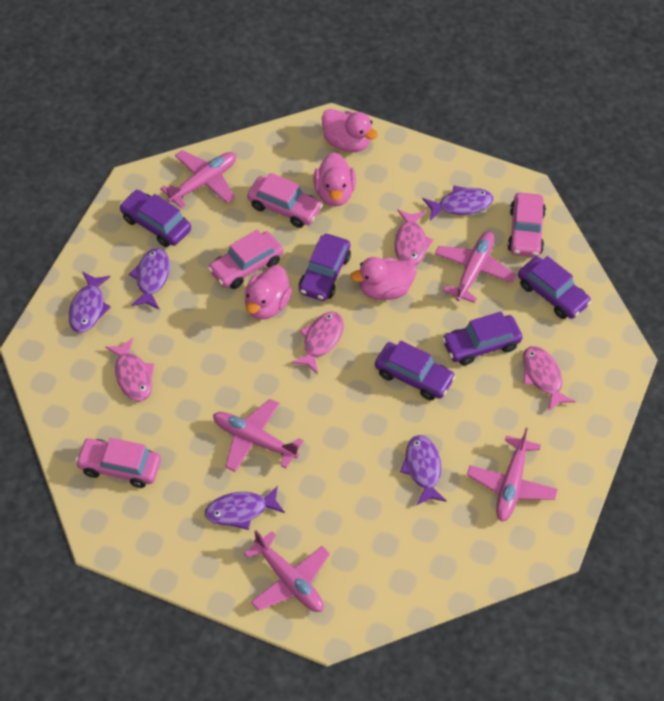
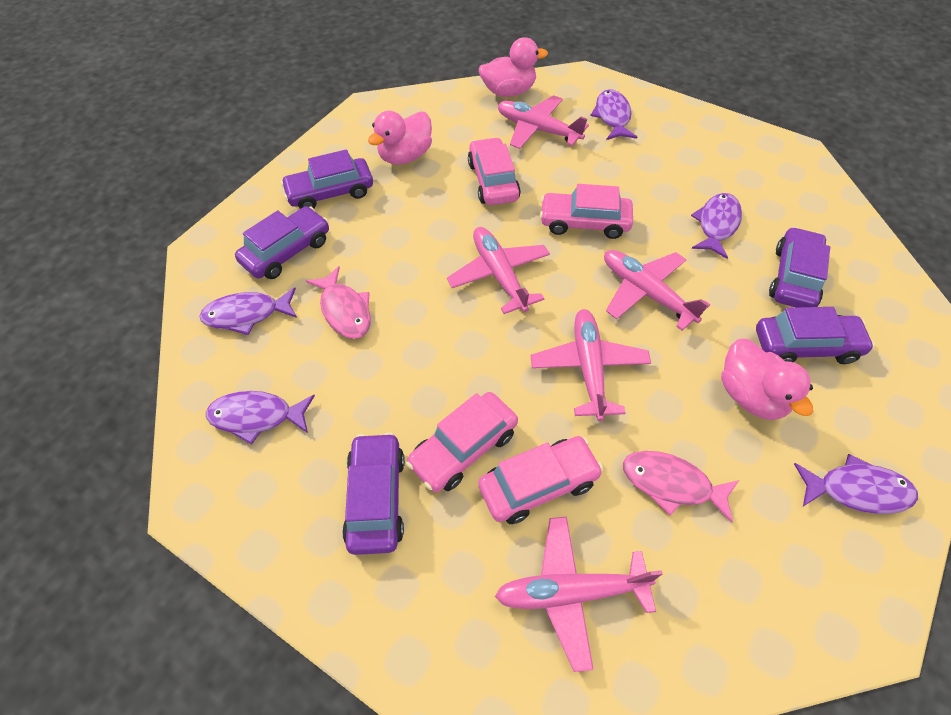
pink duck: 4 -> 3
pink fish: 4 -> 2

